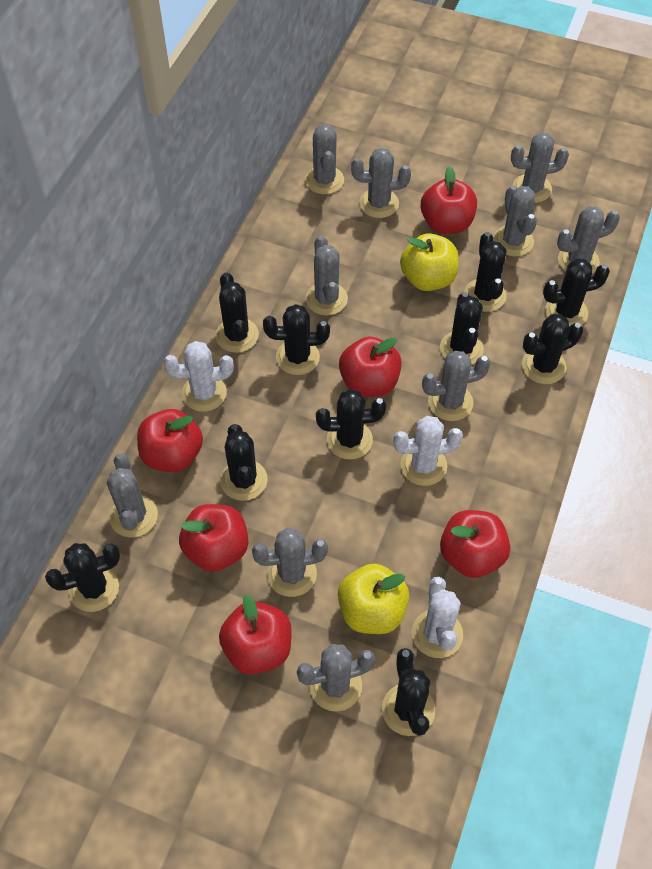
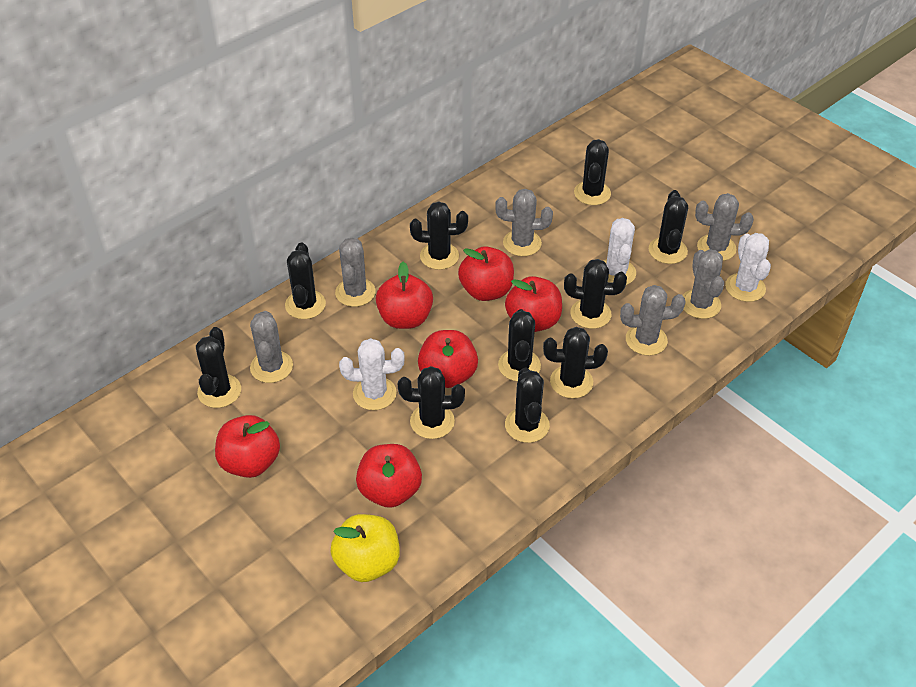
grey cactus: 10 -> 6
yellow apple: 2 -> 1

